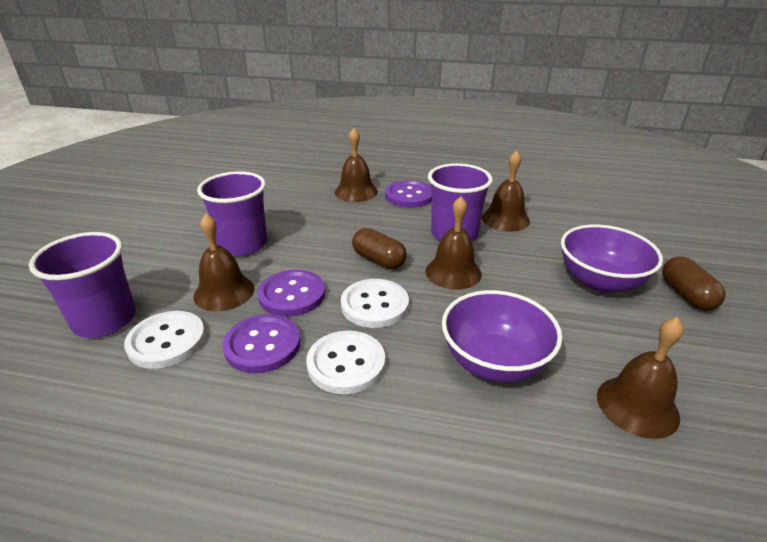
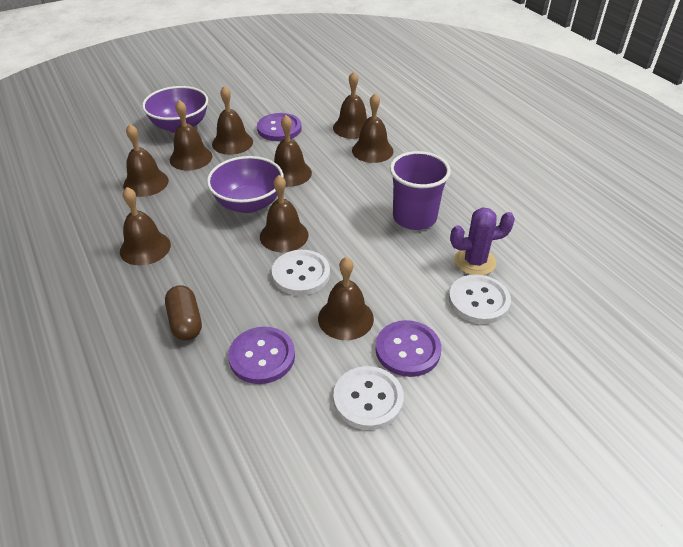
brown bell: 5 -> 9
brown capsule: 2 -> 1
purple cactus: 0 -> 1
purple cup: 3 -> 1

